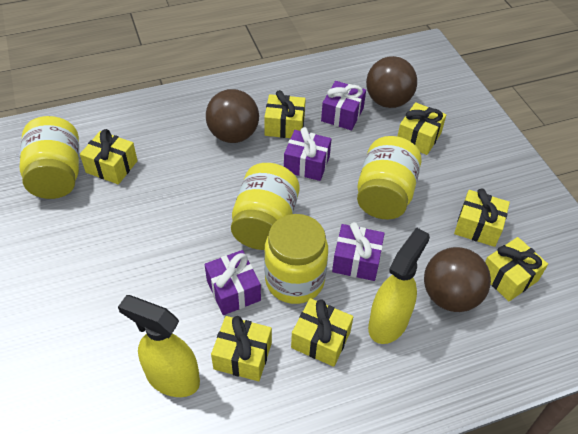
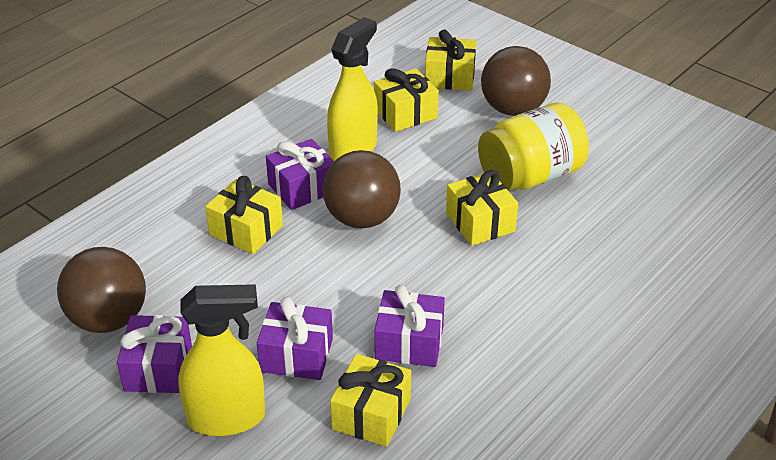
yellow gift: 7 -> 5
yellow jar: 4 -> 1

